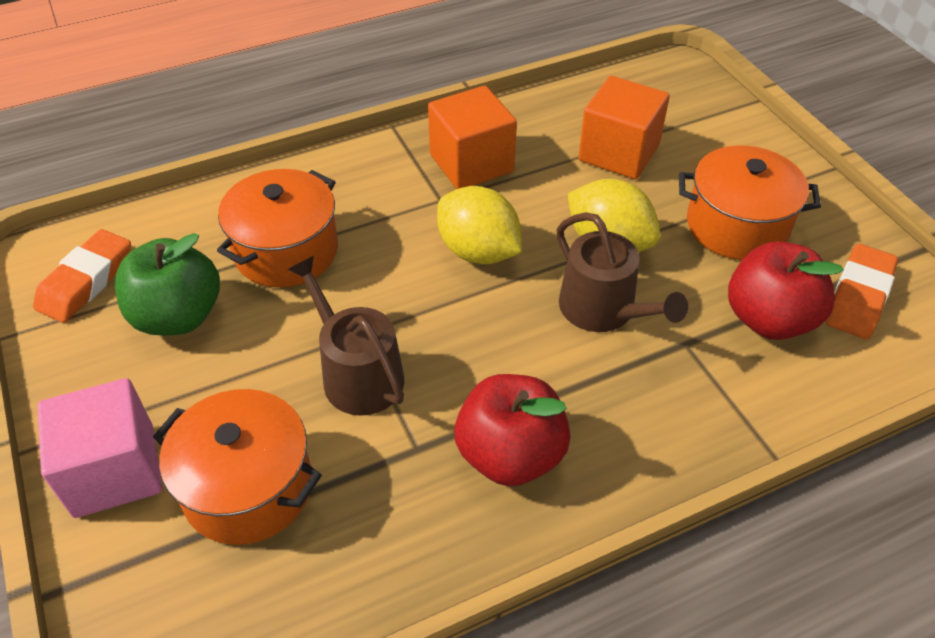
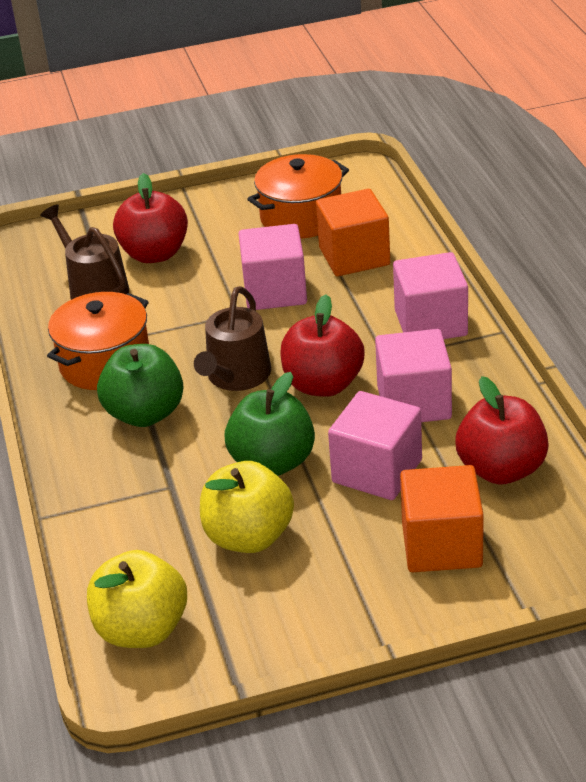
green apple: 1 -> 2
orange eraser: 2 -> 0
orange pot: 3 -> 2
pink cube: 1 -> 4
red apple: 2 -> 3
yellow apple: 0 -> 2
yellow lemon: 2 -> 0

